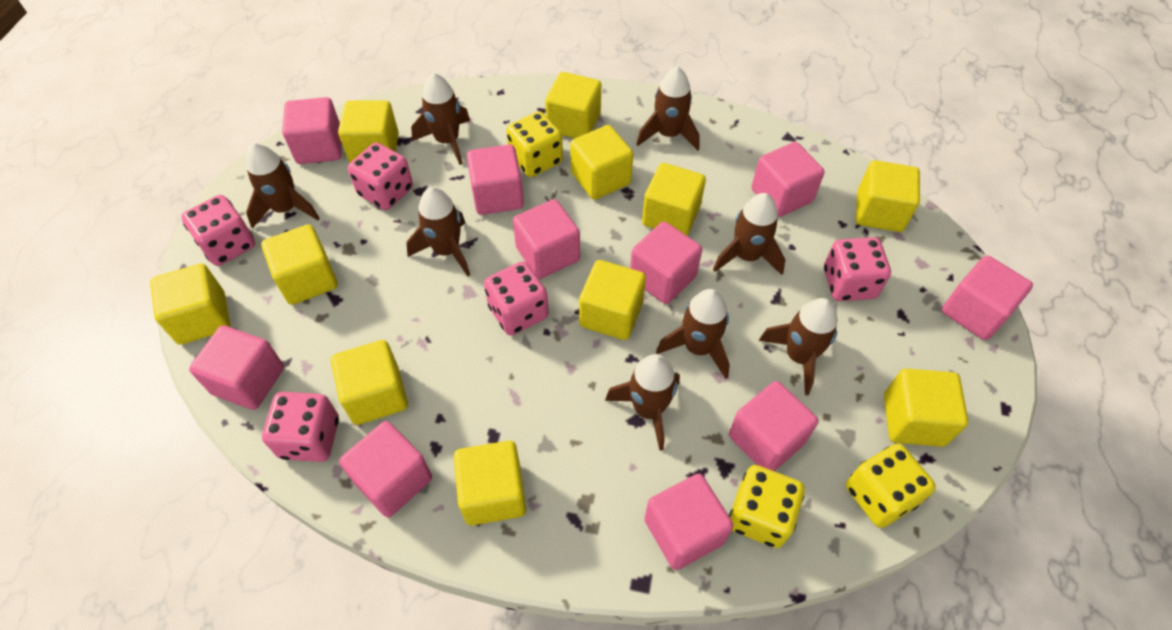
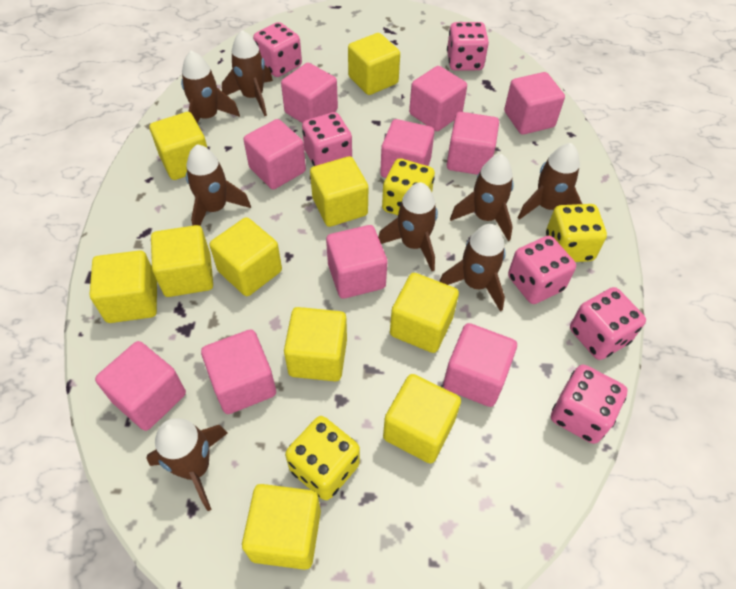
pink dice: 5 -> 6
yellow cube: 11 -> 10

